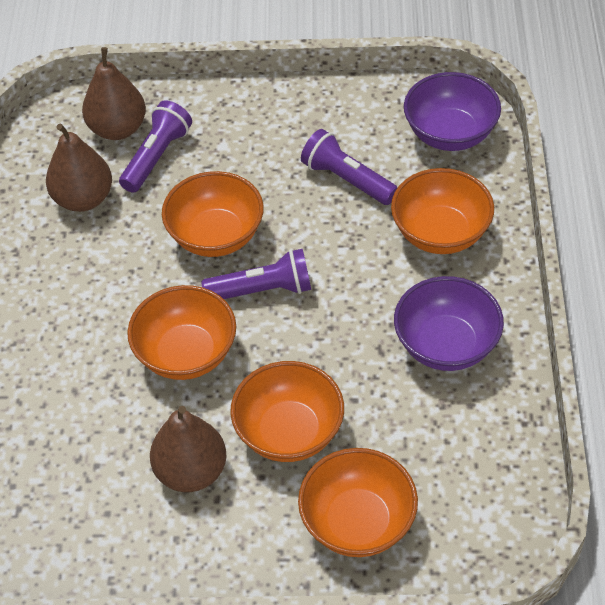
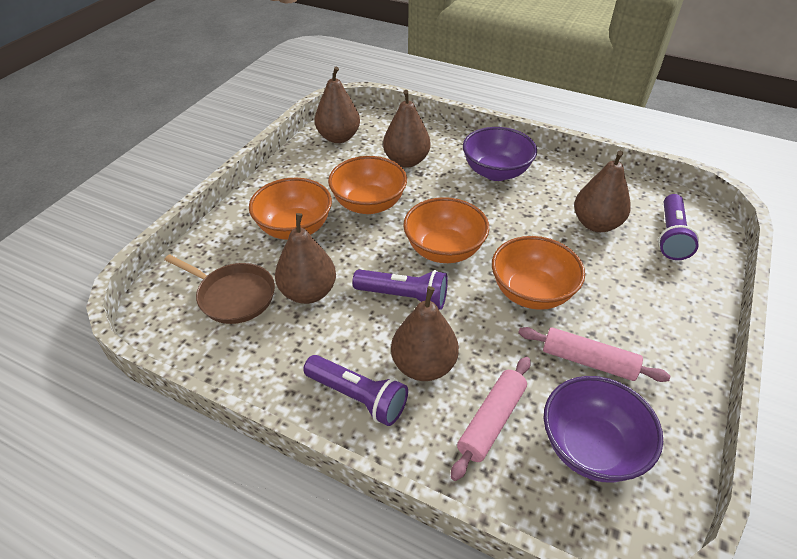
brown pan: 0 -> 1
brown pear: 3 -> 5
orange bowl: 5 -> 4
pink rolling pin: 0 -> 2

